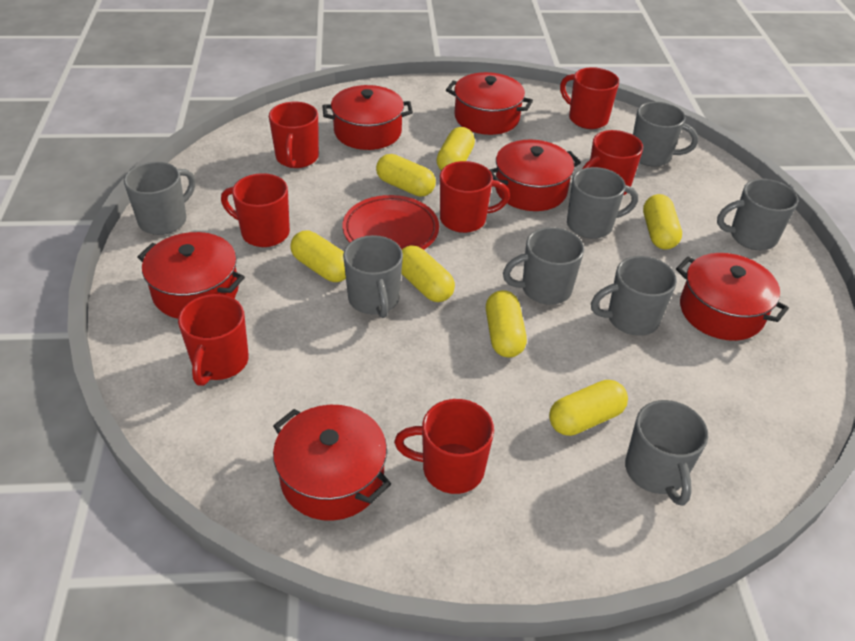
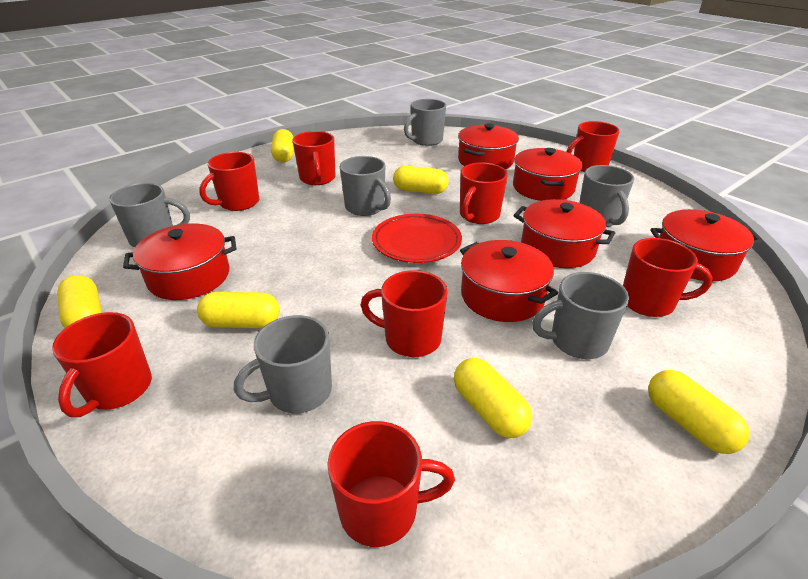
grey mug: 8 -> 6
red mug: 7 -> 8
yellow capsule: 7 -> 6

